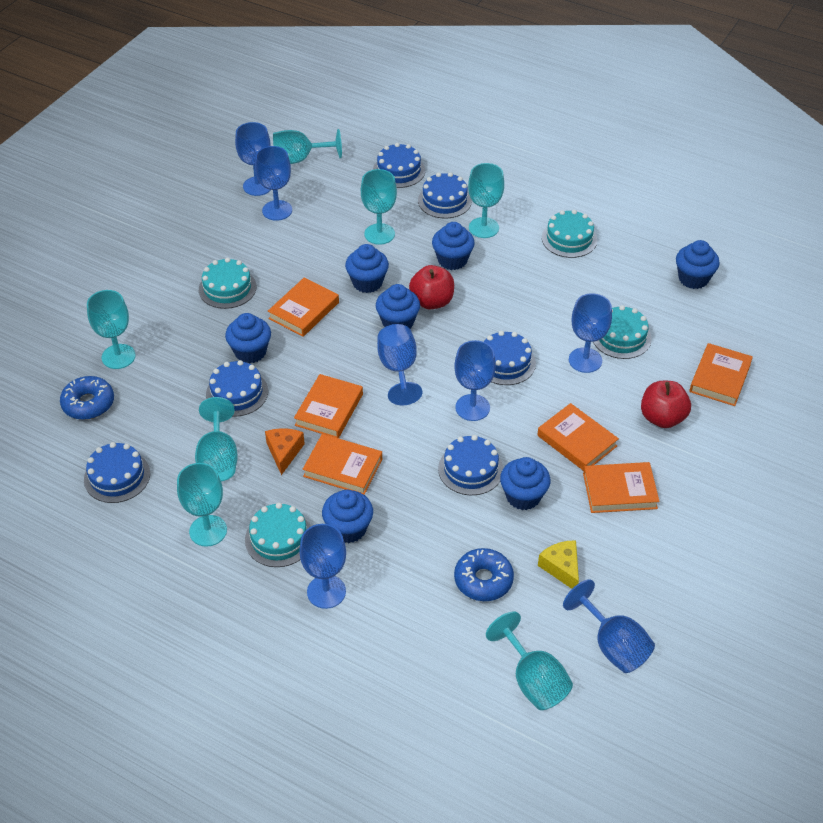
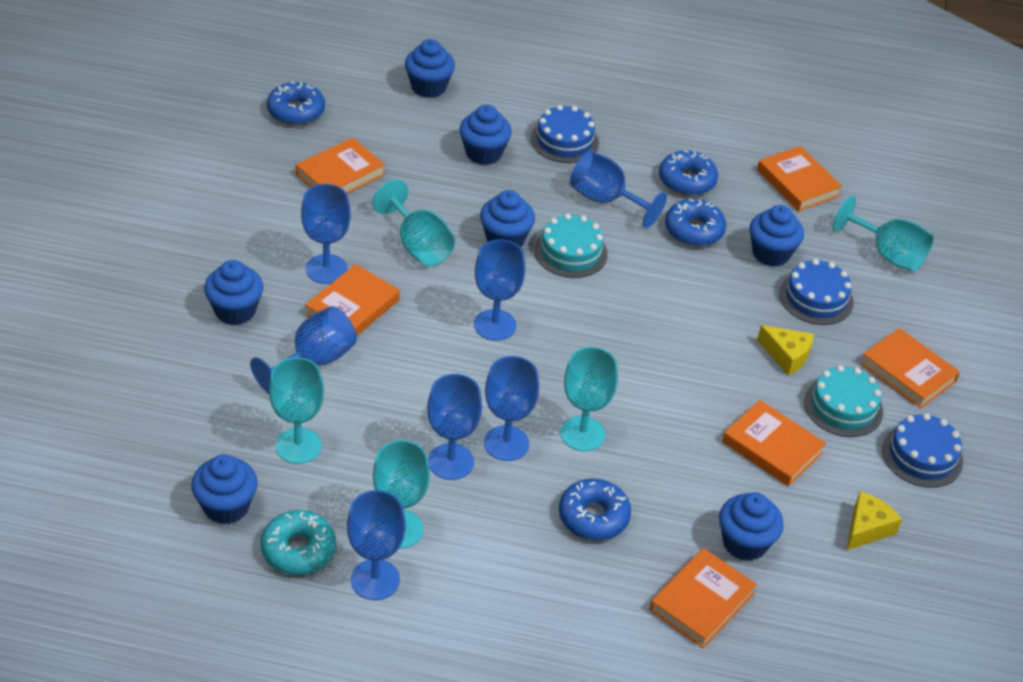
blue cake: 6 -> 3
blue donut: 2 -> 4
orange cheese: 1 -> 0
red apple: 2 -> 0
turquoise cake: 4 -> 2
turquoise donut: 0 -> 1
turquoise goblet: 7 -> 5
yellow cheese: 1 -> 2

